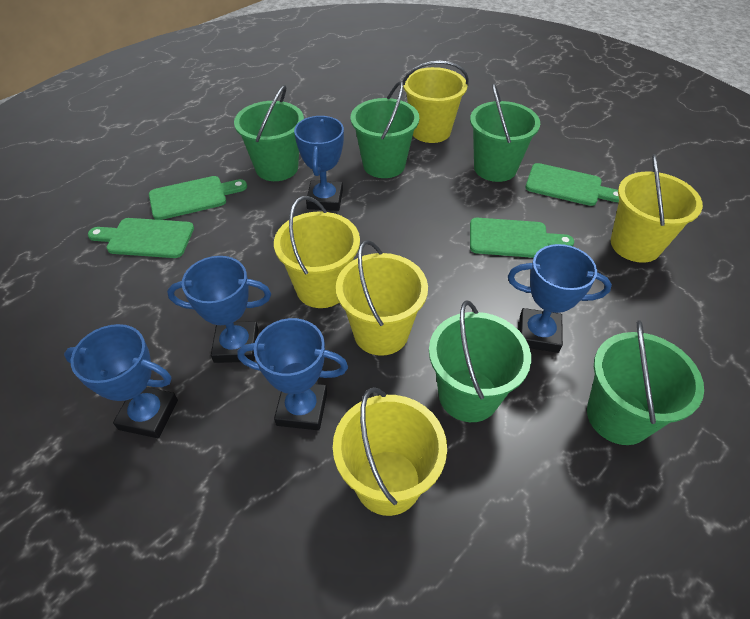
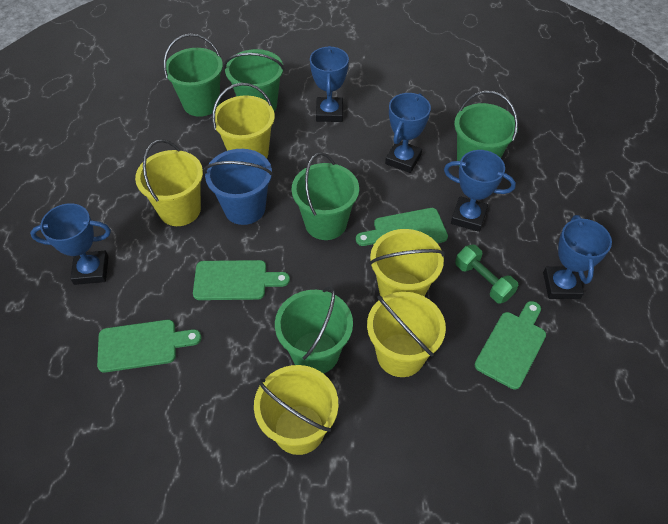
blue bucket: 0 -> 1
green dumbbell: 0 -> 1

